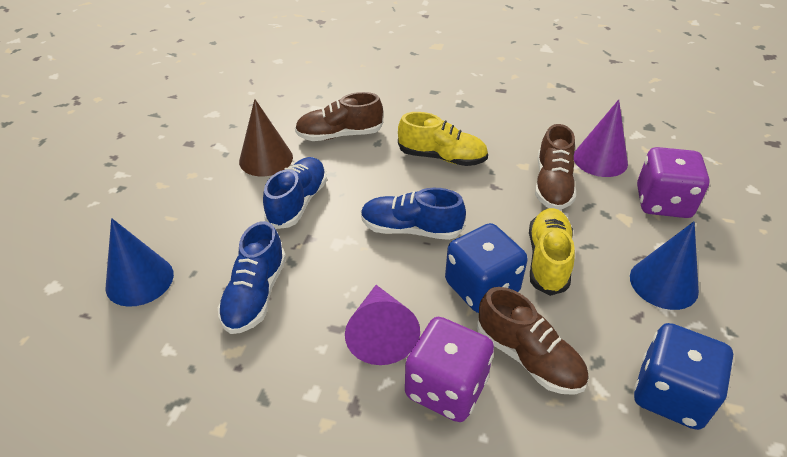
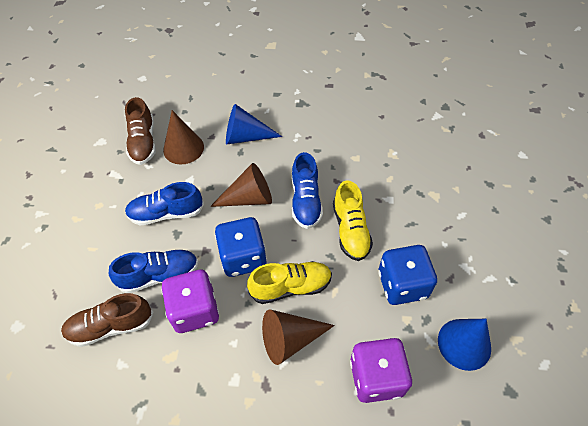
brown cone: 1 -> 3
brown shoe: 3 -> 2
purple cone: 2 -> 0

